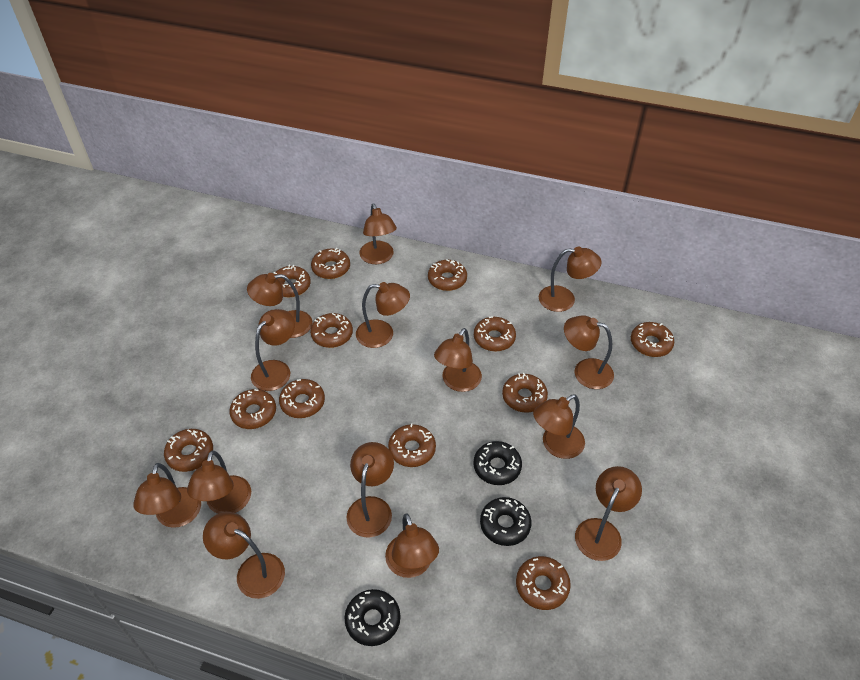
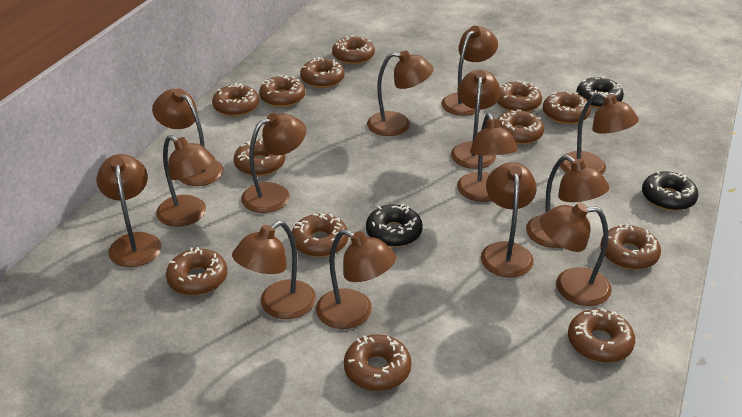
brown donut: 12 -> 13

